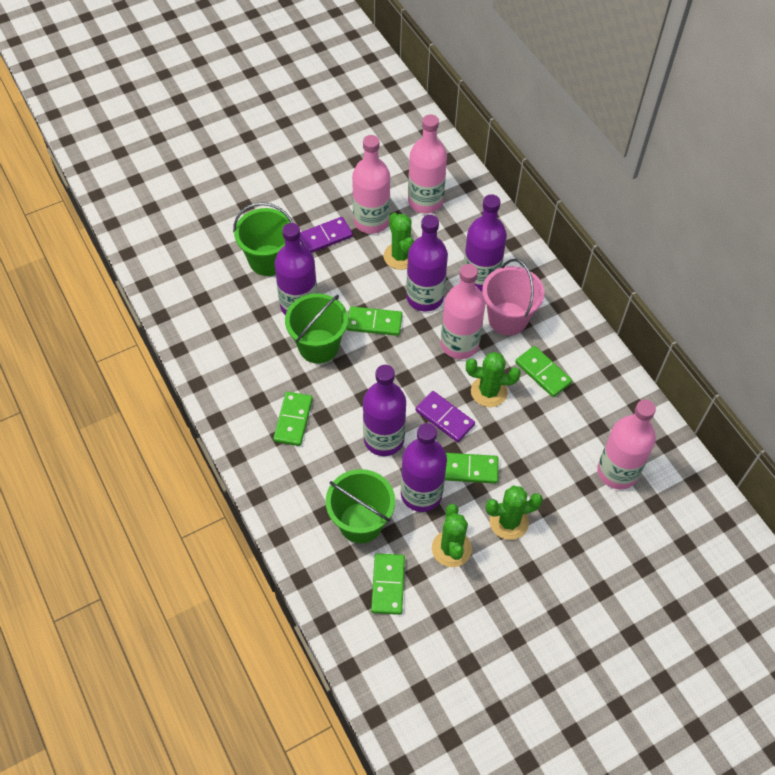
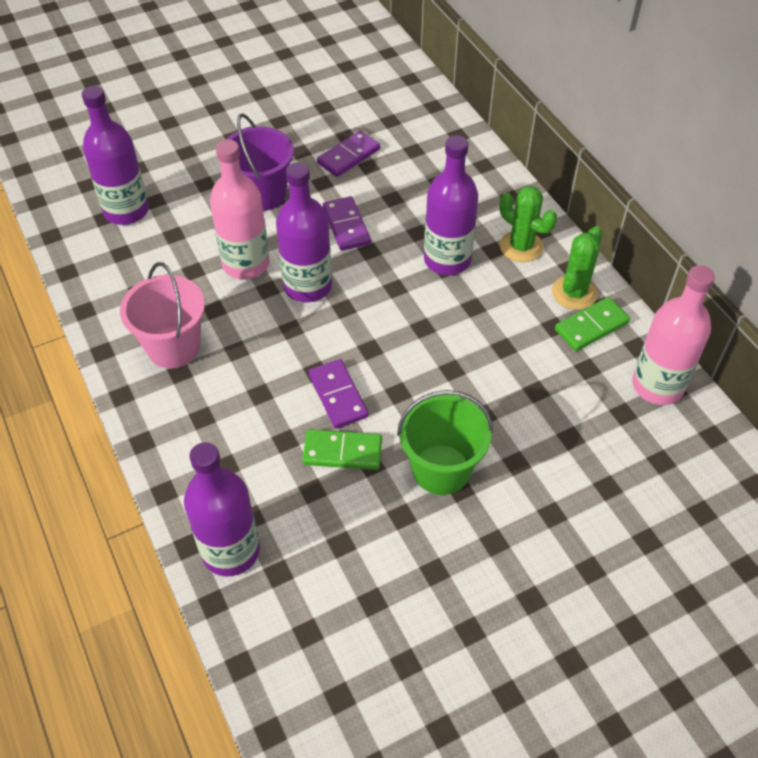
green bucket: 3 -> 1
green cactus: 4 -> 2
green domino: 5 -> 2
pink bottle: 4 -> 2
purple bottle: 5 -> 4
purple bucket: 0 -> 1
purple domino: 2 -> 3

